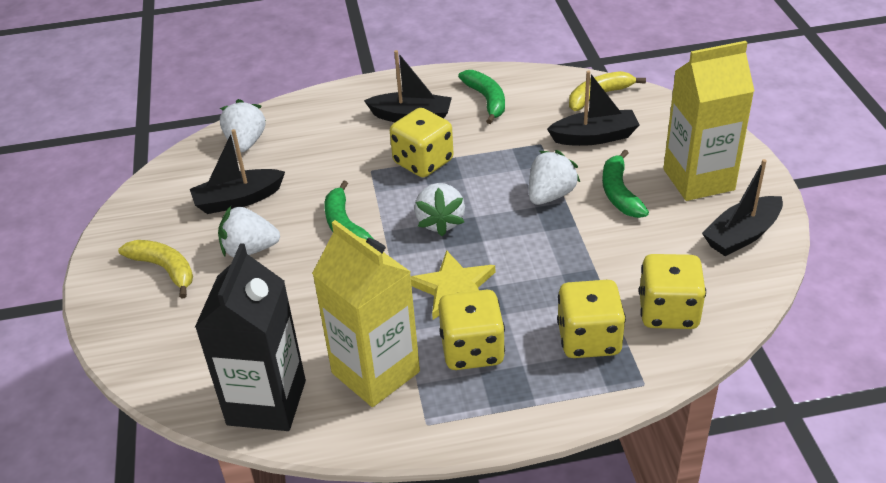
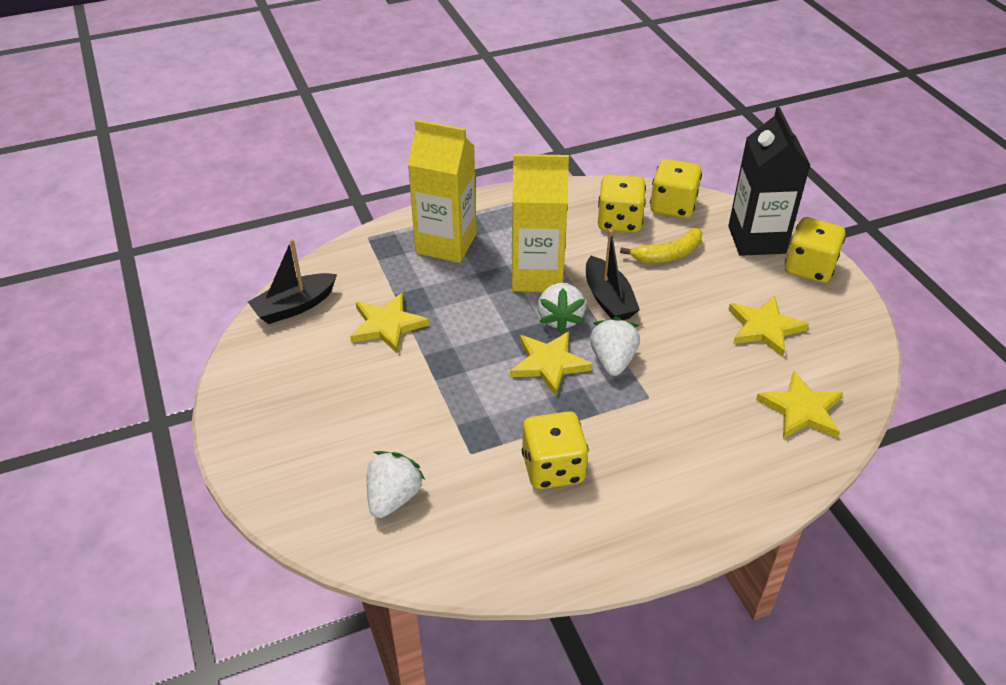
black boat: 4 -> 2
green banana: 3 -> 0
white strawberry: 4 -> 3
yellow banana: 2 -> 1
yellow star: 1 -> 4

